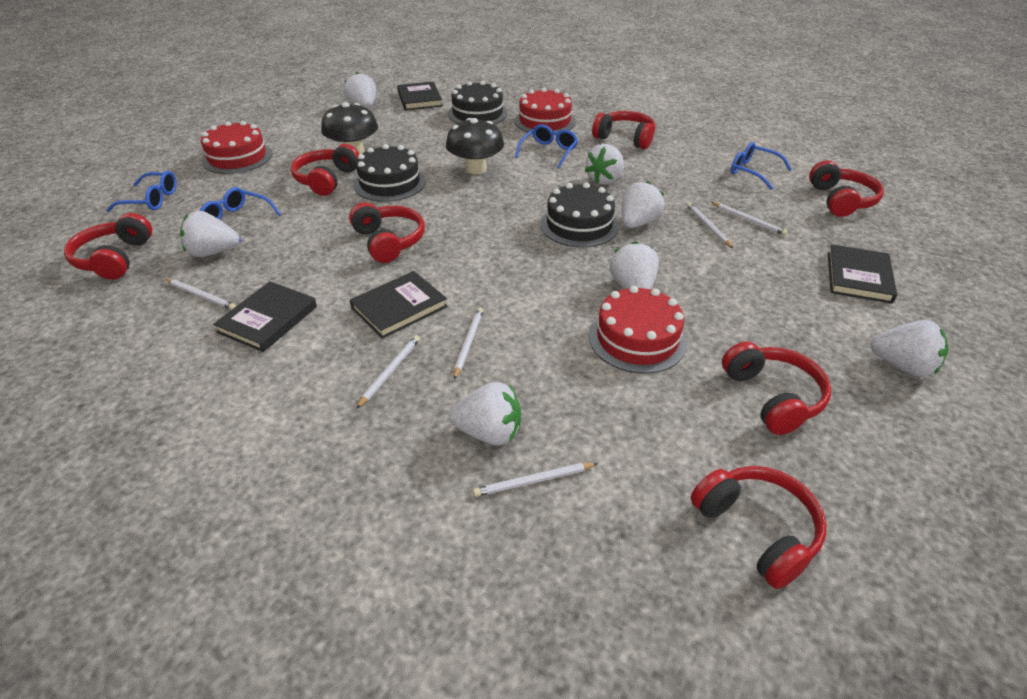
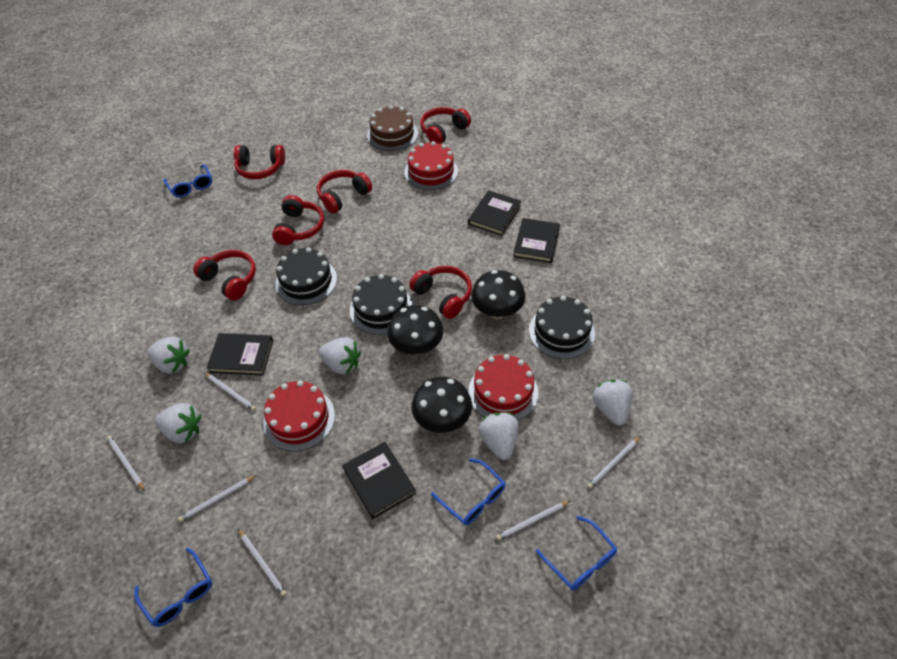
black mushroom: 2 -> 3
brown cake: 0 -> 1
red headphones: 7 -> 6
white strawberry: 7 -> 5

